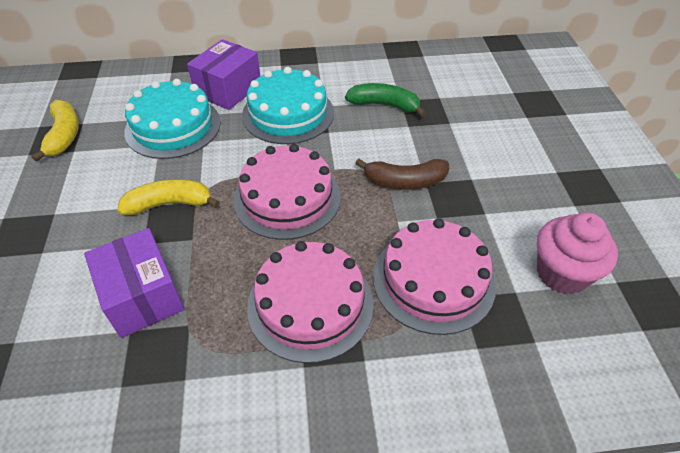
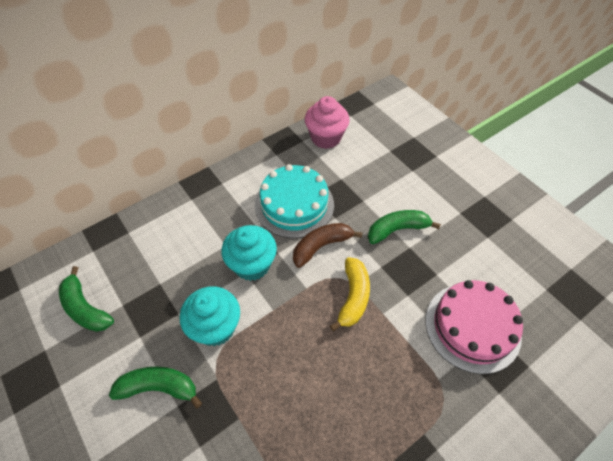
green banana: 1 -> 3
pink cake: 3 -> 1
purple box: 2 -> 0
turquoise cake: 2 -> 1
turquoise cupcake: 0 -> 2
yellow banana: 2 -> 1

